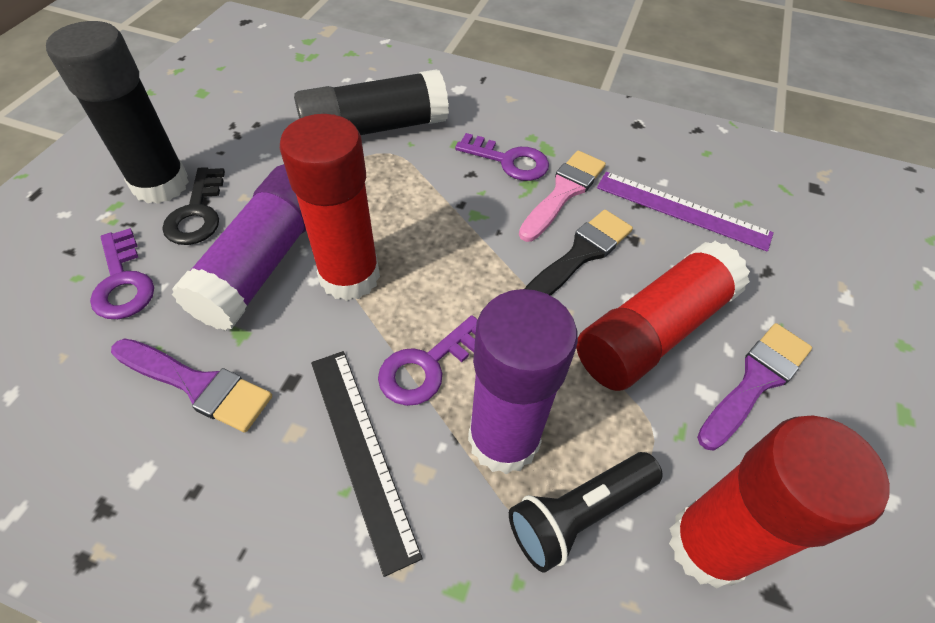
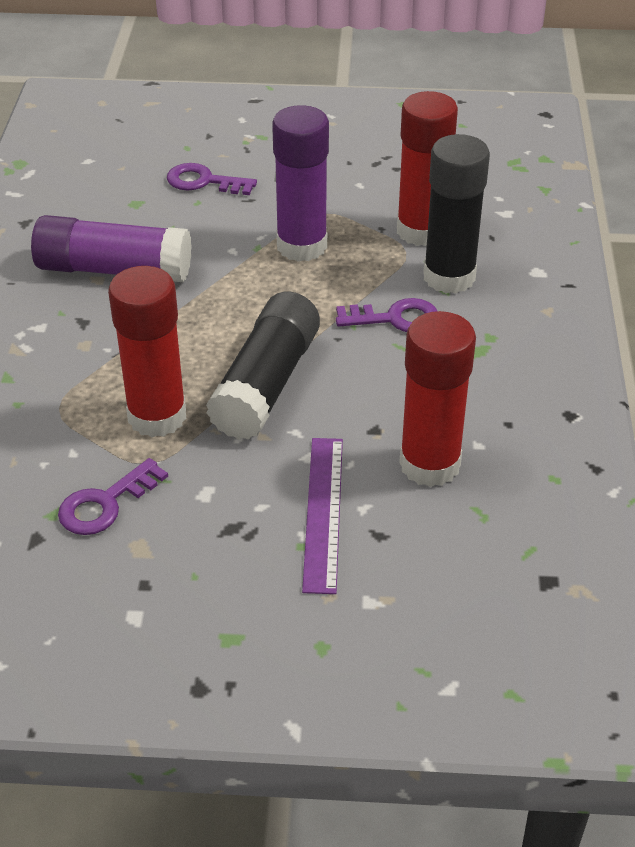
black brush: 1 -> 0
black flashlight: 1 -> 0
black key: 1 -> 0
black ruler: 1 -> 0
pink brush: 1 -> 0
purple brush: 2 -> 0

